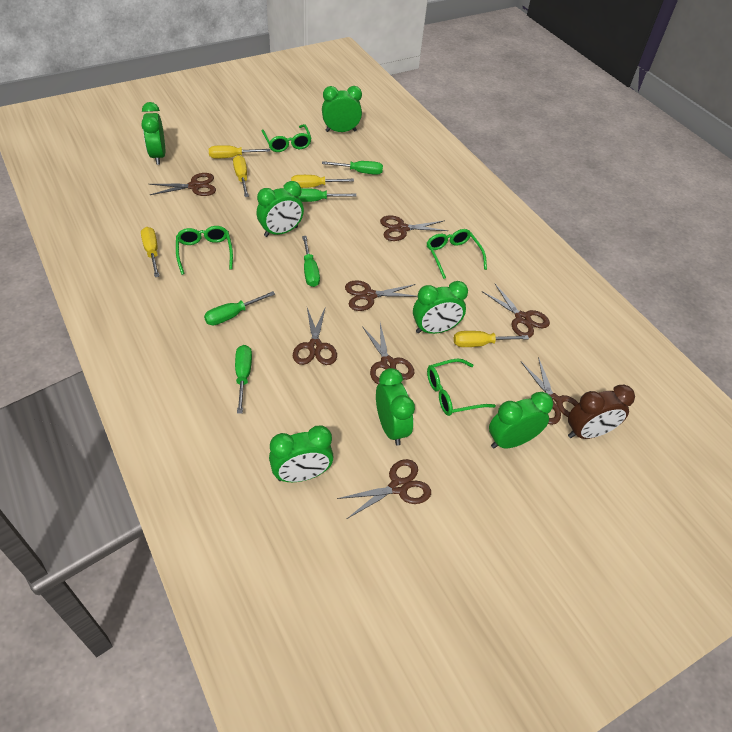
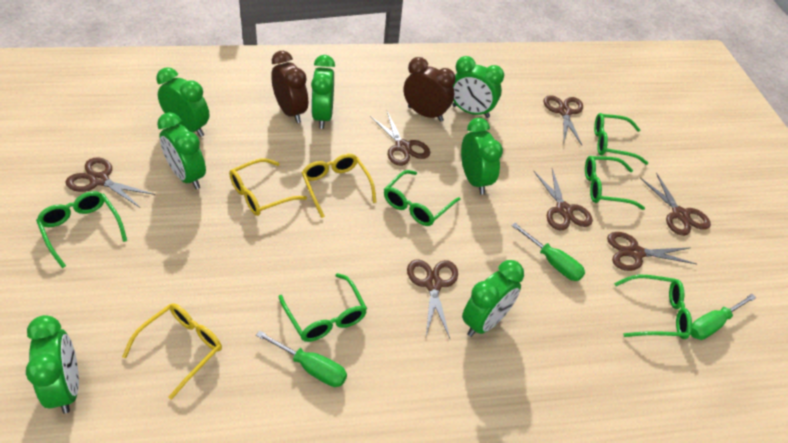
brown clock: 1 -> 2
brown scissors: 8 -> 7
green glasses: 4 -> 6
green screwdriver: 5 -> 3
yellow glasses: 0 -> 3
yellow screwdriver: 5 -> 0

